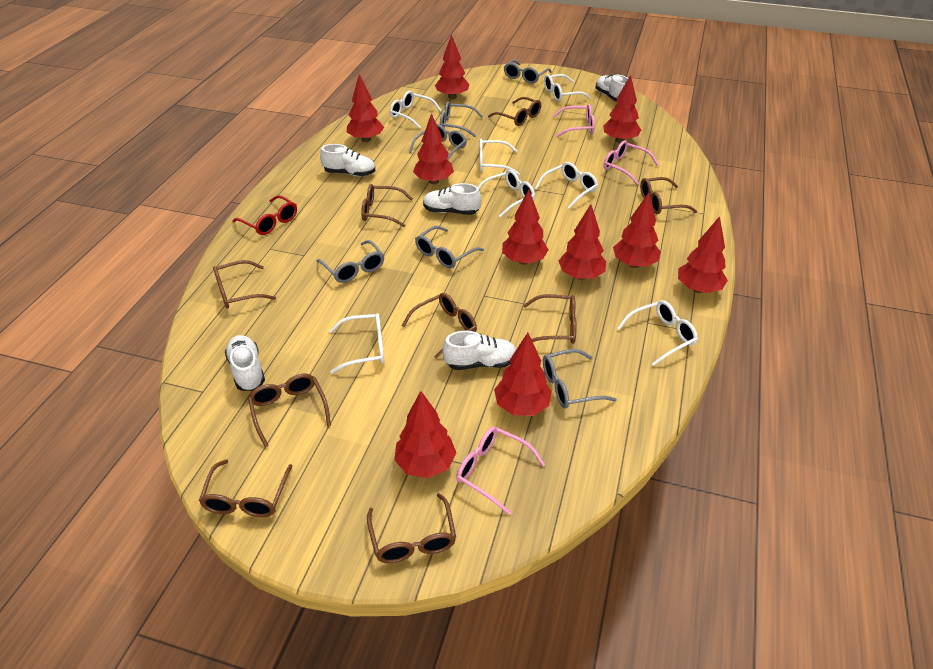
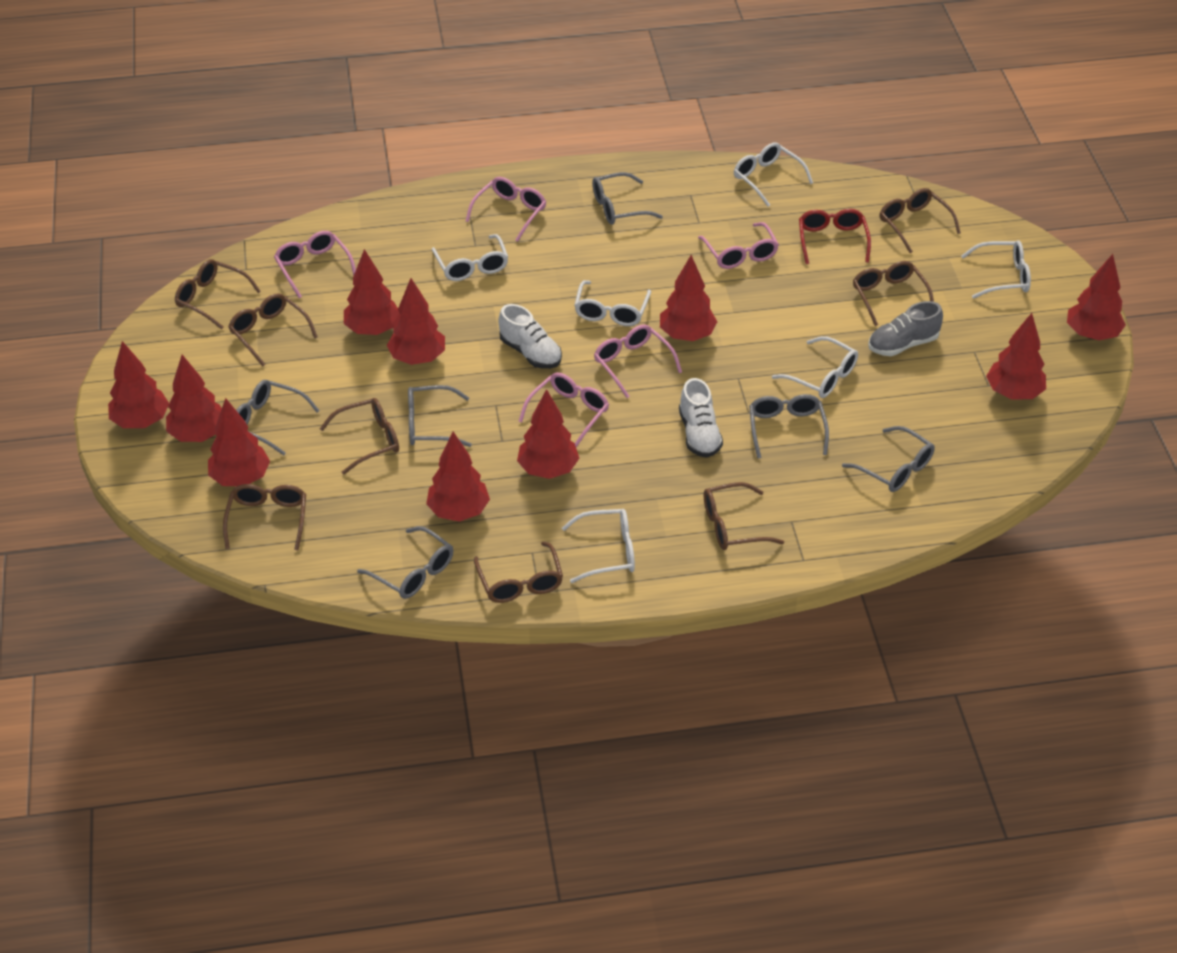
brown glasses: 9 -> 8
grey shoe: 0 -> 1
pink glasses: 3 -> 5
white glasses: 7 -> 6
white shoe: 5 -> 2

